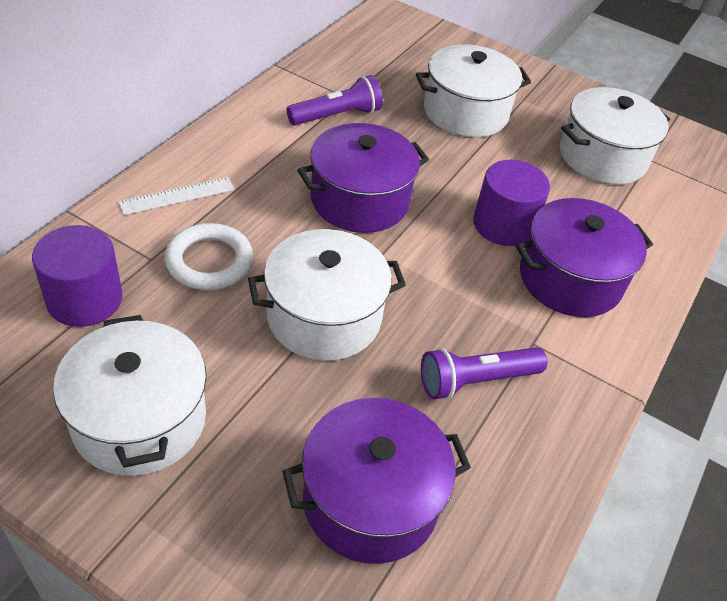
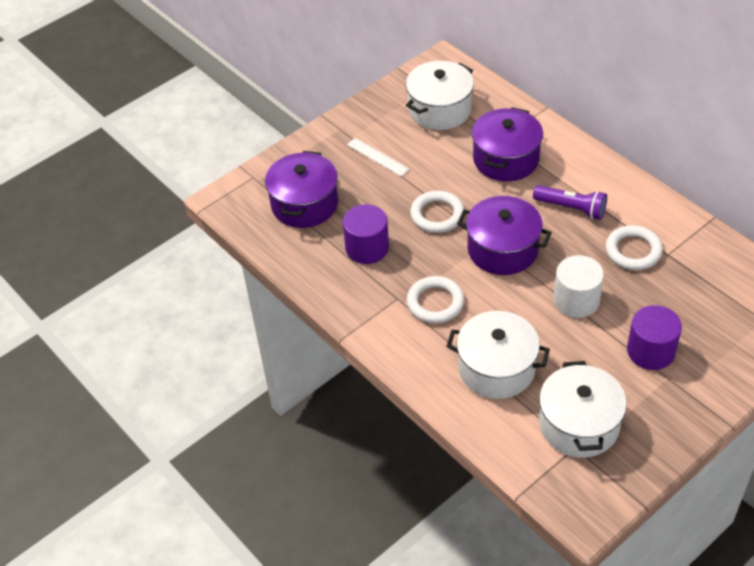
purple flashlight: 2 -> 1
white cylinder: 0 -> 1
white pot: 4 -> 3
white ring: 1 -> 3

